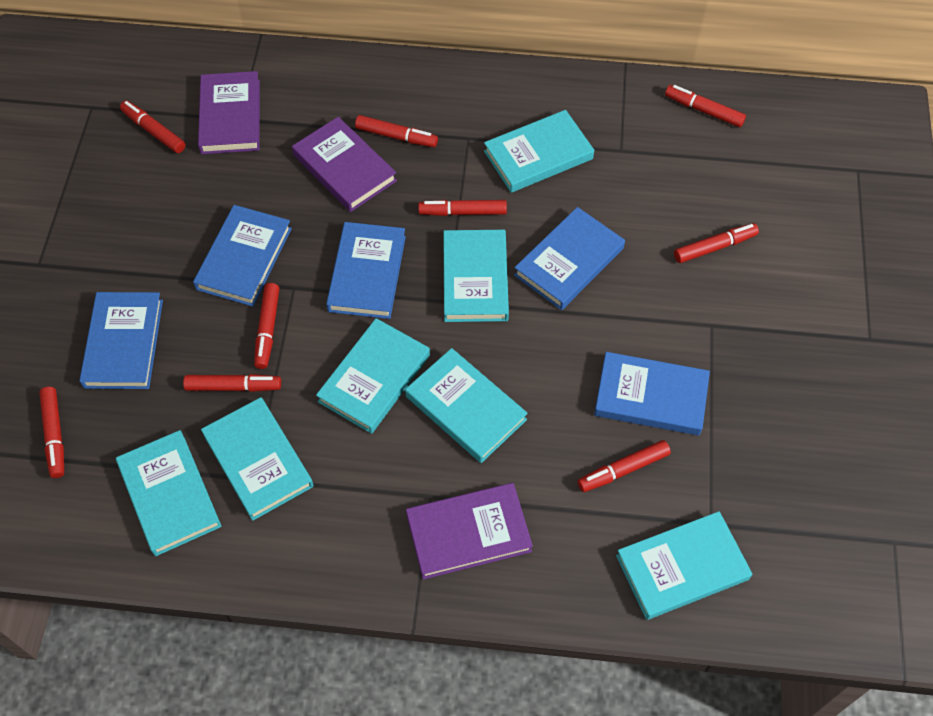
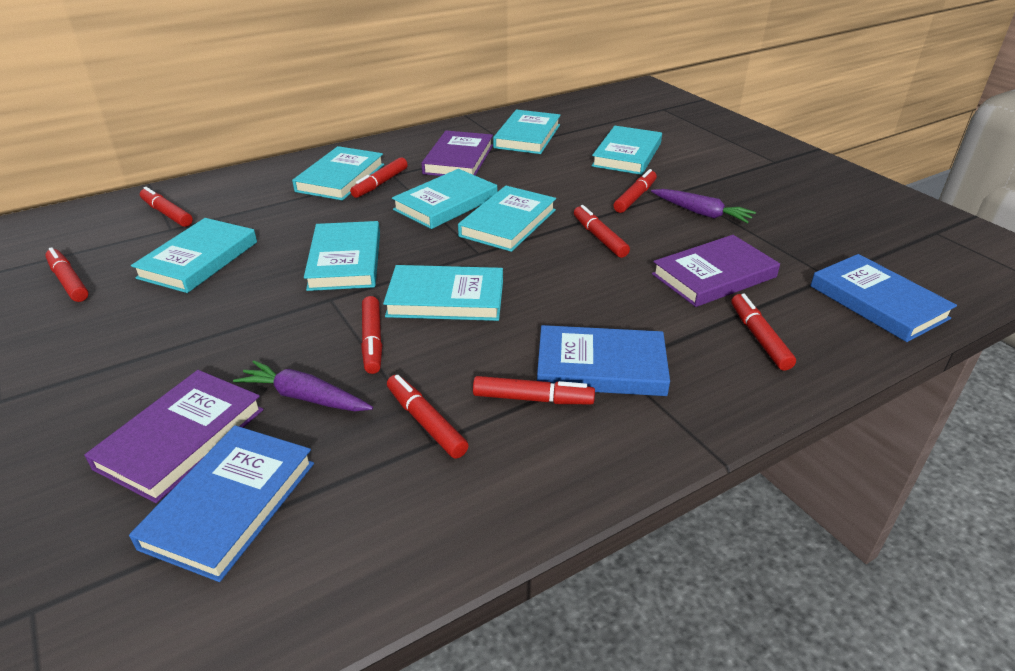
blue book: 5 -> 3
purple carrot: 0 -> 2
turquoise book: 7 -> 8

